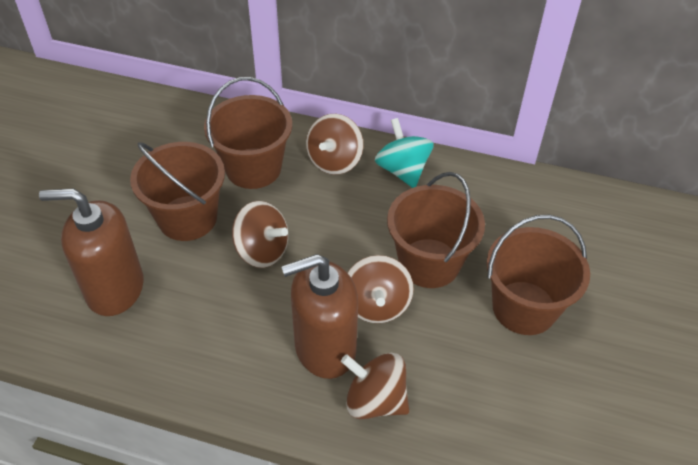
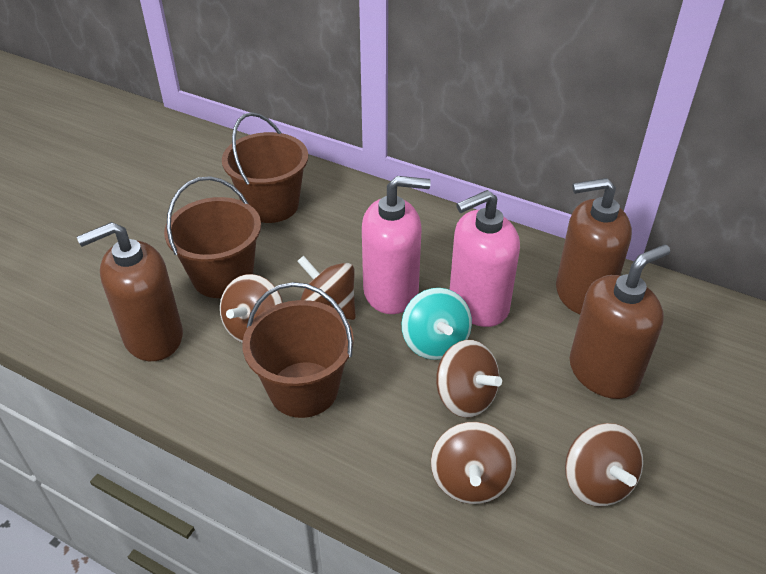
brown bucket: 4 -> 3
brown soap dispenser: 2 -> 3
brown spinning top: 4 -> 5
pink soap dispenser: 0 -> 2

